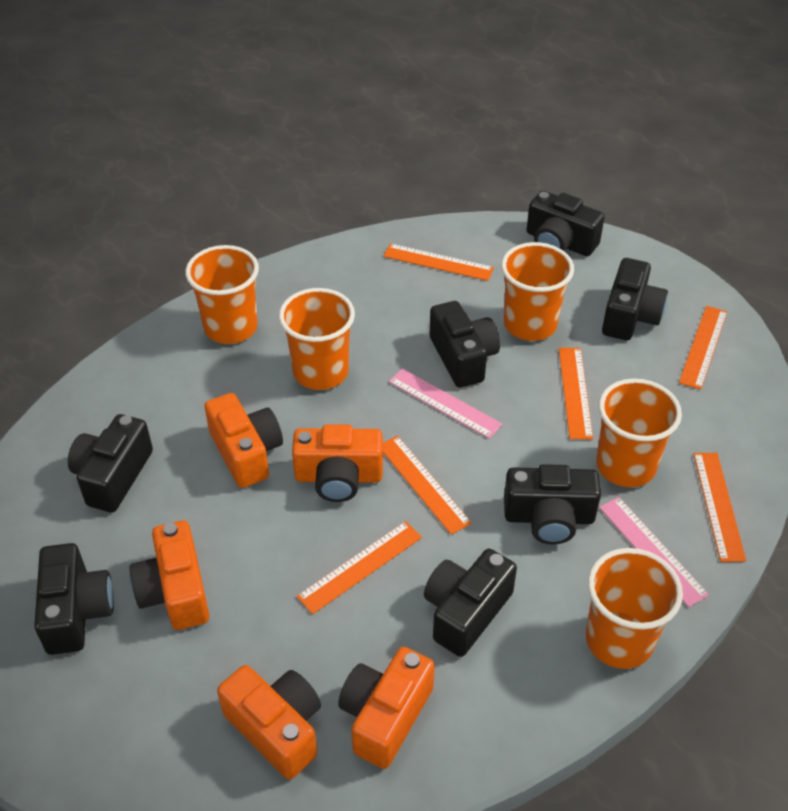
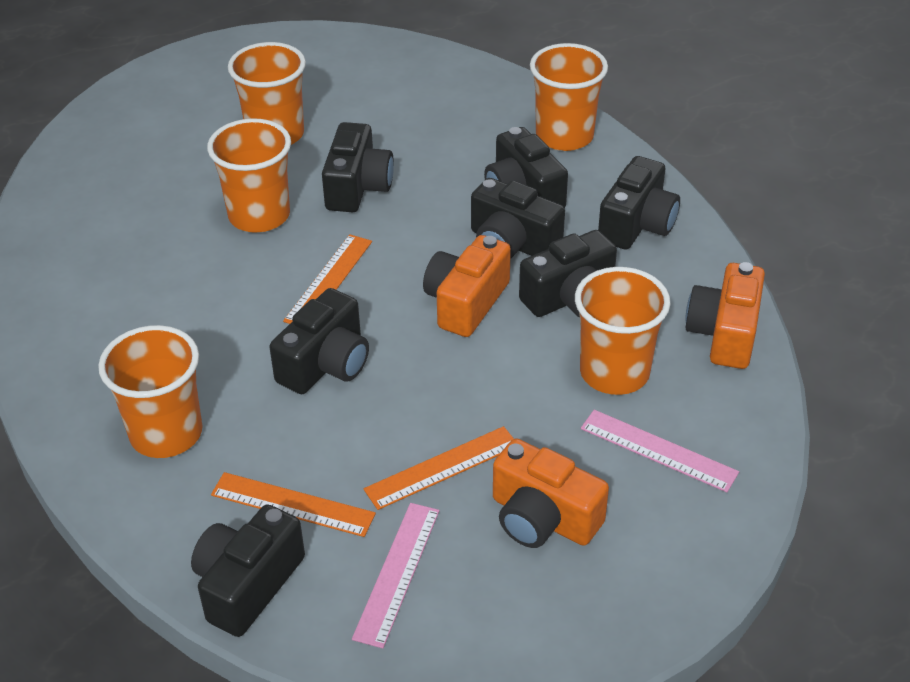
orange camera: 5 -> 3
orange ruler: 6 -> 3

